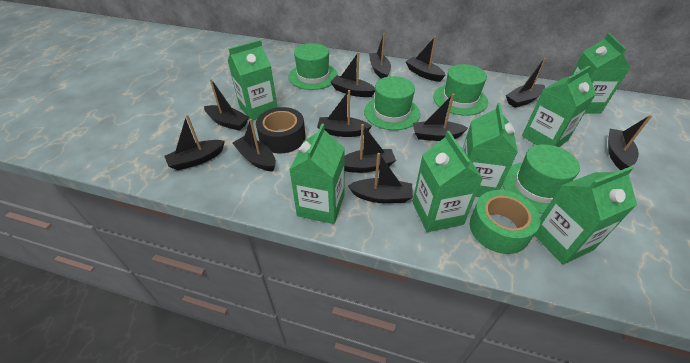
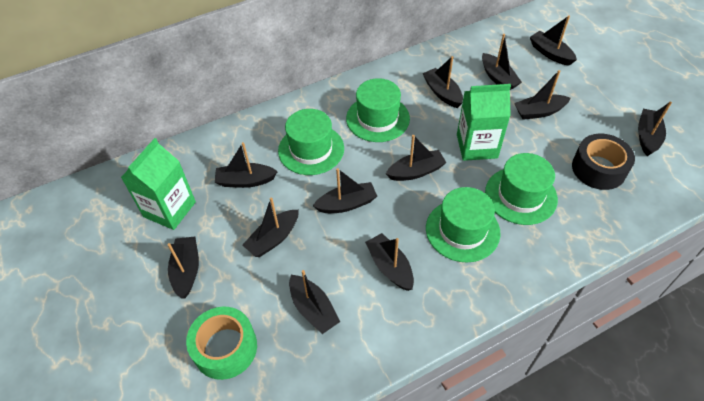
green carton: 7 -> 2

